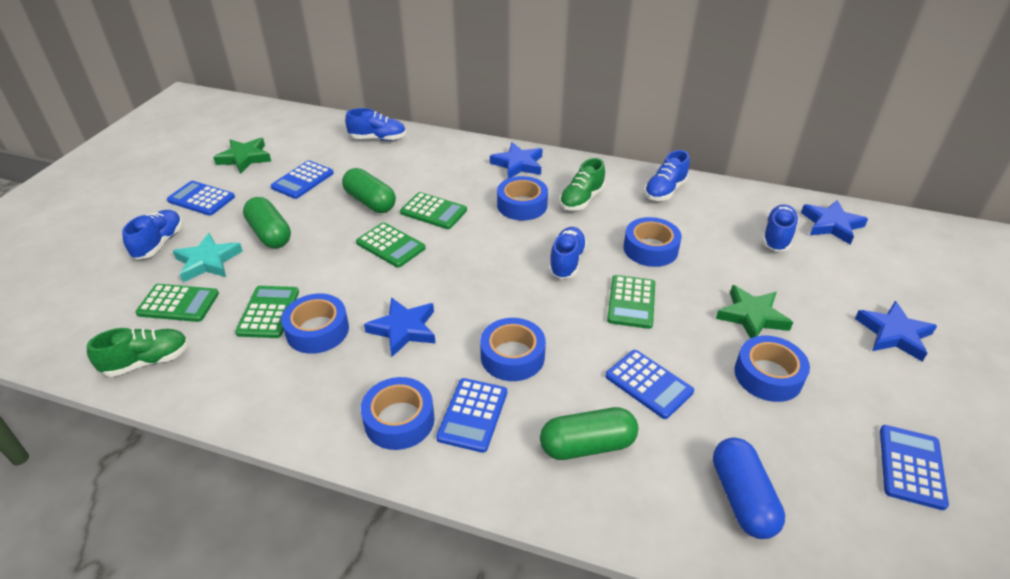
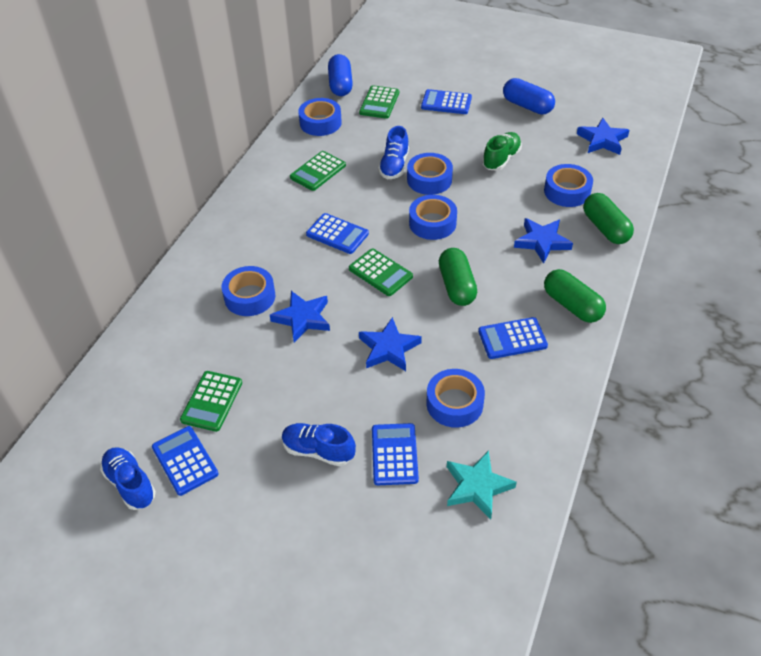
blue capsule: 1 -> 2
blue shoe: 5 -> 3
green calculator: 5 -> 4
green shoe: 2 -> 1
green star: 2 -> 0

